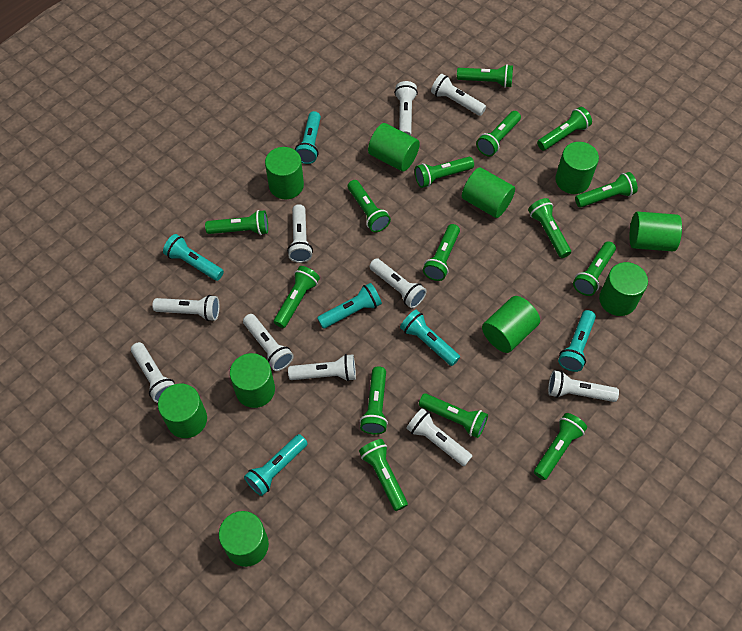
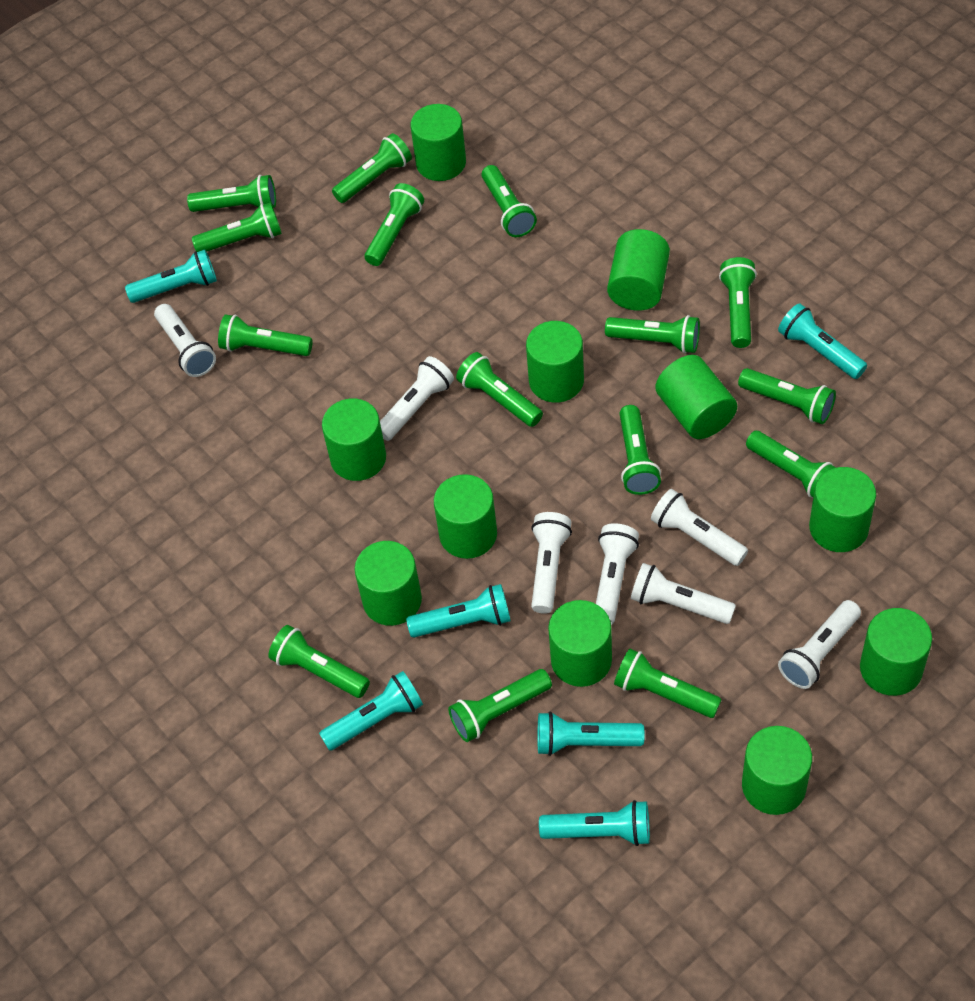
green cylinder: 10 -> 11
white flashlight: 10 -> 7

